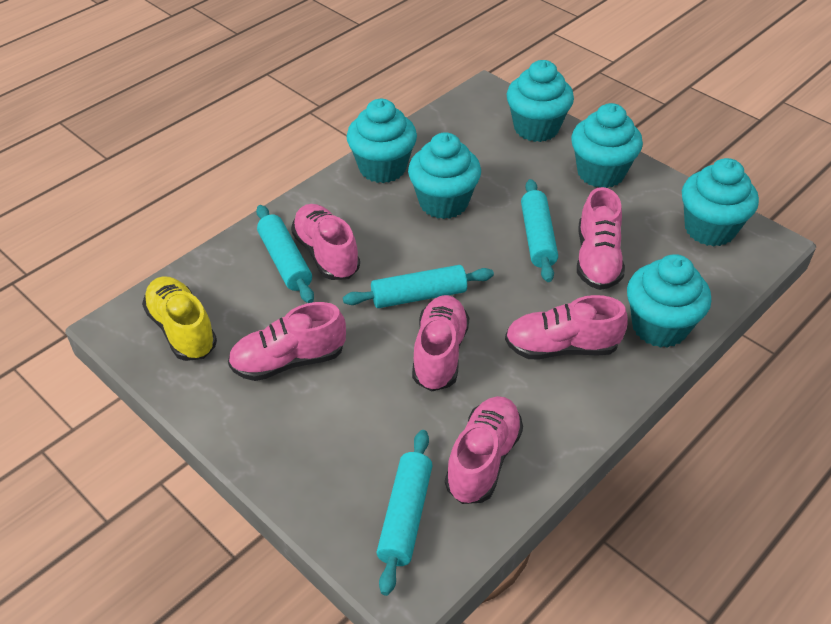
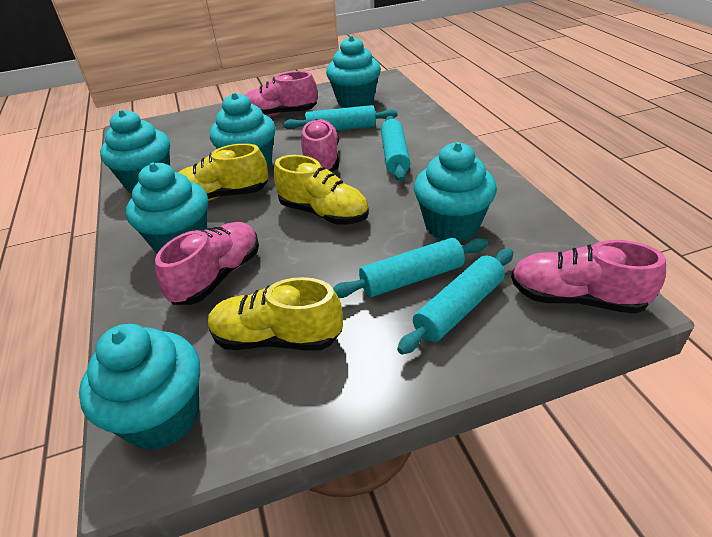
pink shoe: 6 -> 4
yellow shoe: 1 -> 3

